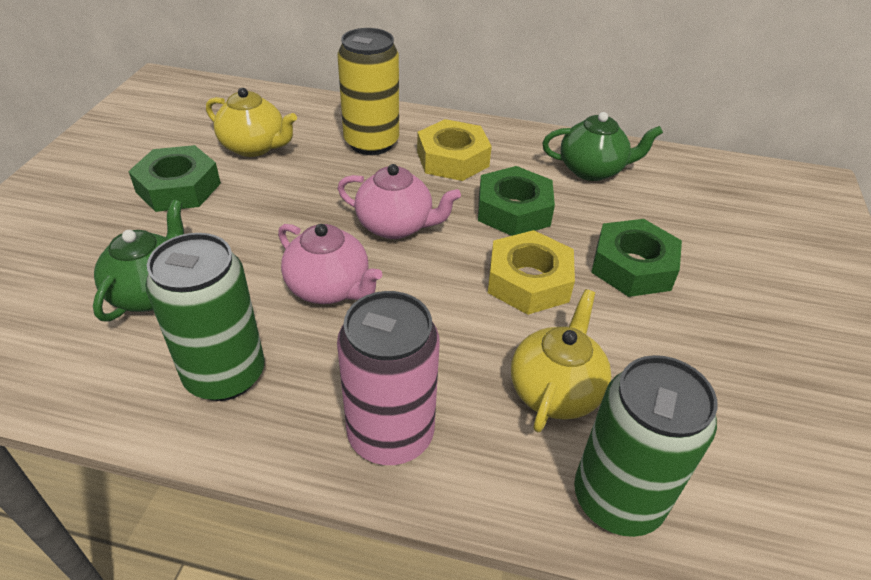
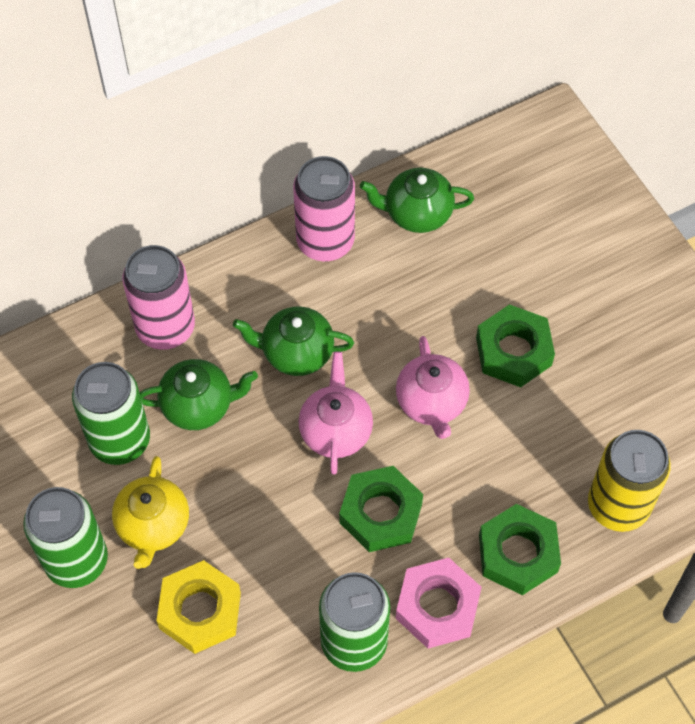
green can: 2 -> 3
green teapot: 2 -> 3
pink can: 1 -> 2
pink nut: 0 -> 1
yellow nut: 2 -> 1
yellow teapot: 2 -> 1

